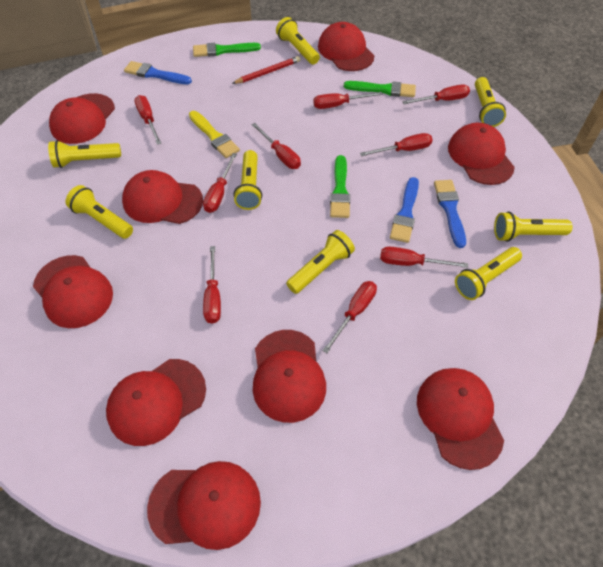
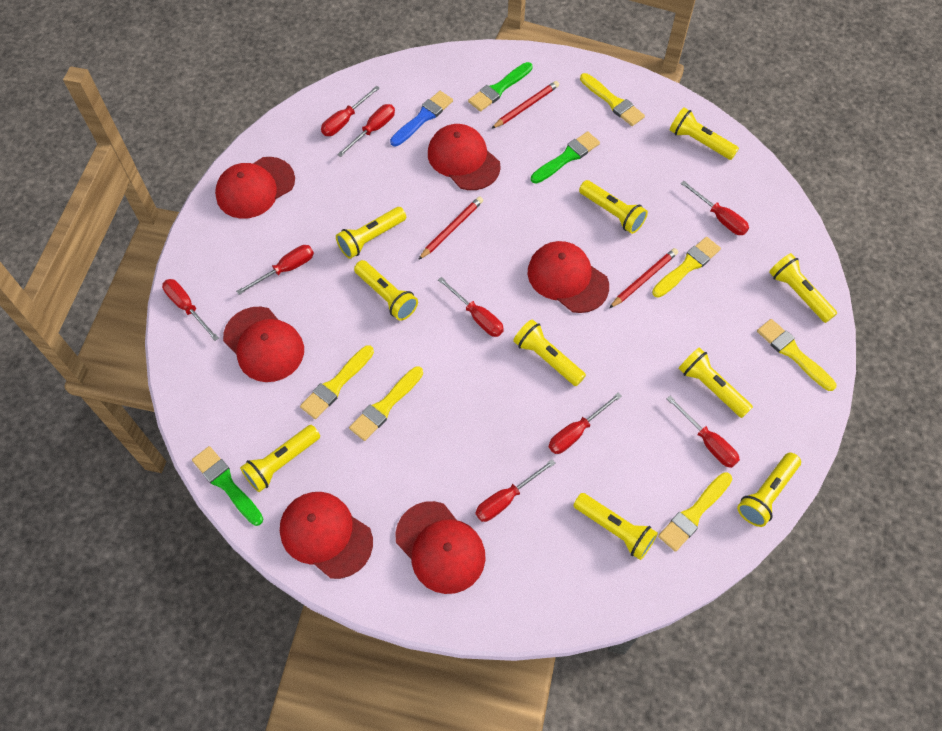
blue brush: 3 -> 1
red cap: 9 -> 6
red pencil: 1 -> 3
yellow brush: 1 -> 6
yellow flashlight: 8 -> 10

